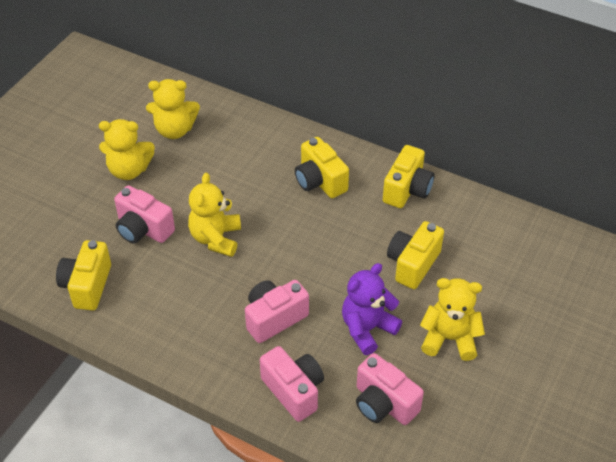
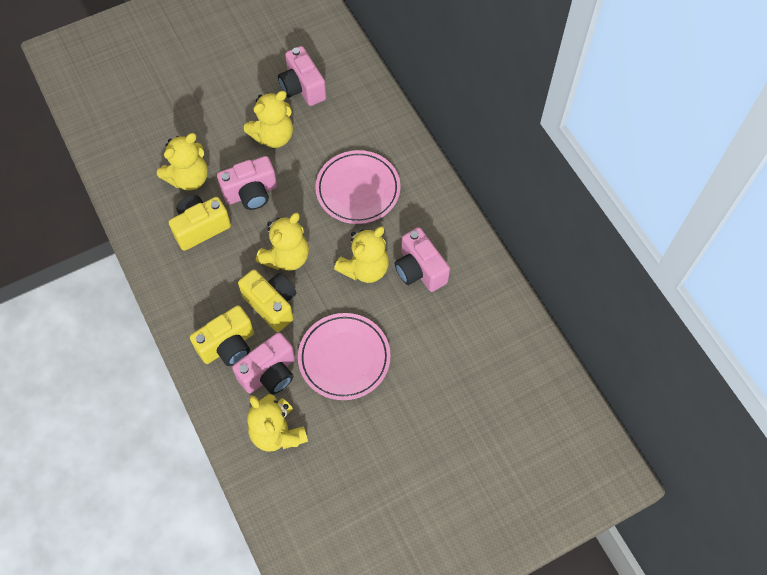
pink plate: 0 -> 2
purple teddy bear: 1 -> 0
yellow camera: 4 -> 3
yellow teddy bear: 4 -> 5

